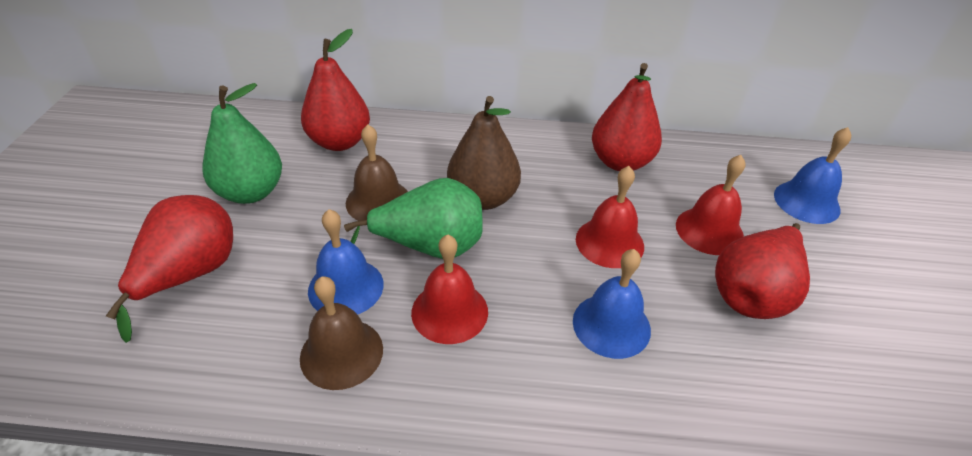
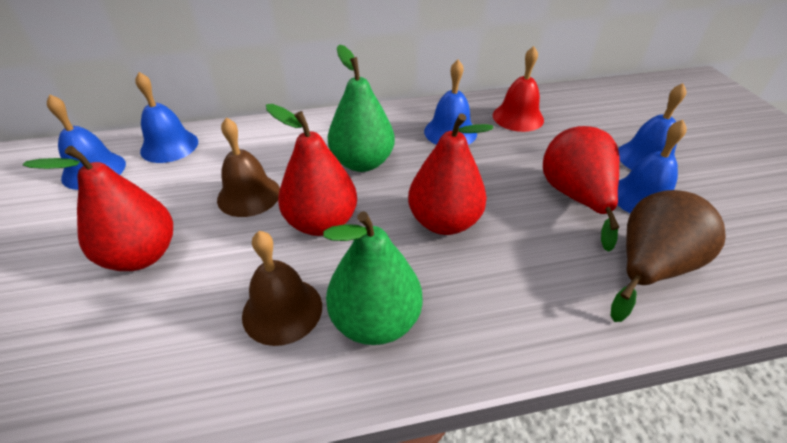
blue bell: 3 -> 5
red bell: 3 -> 1

